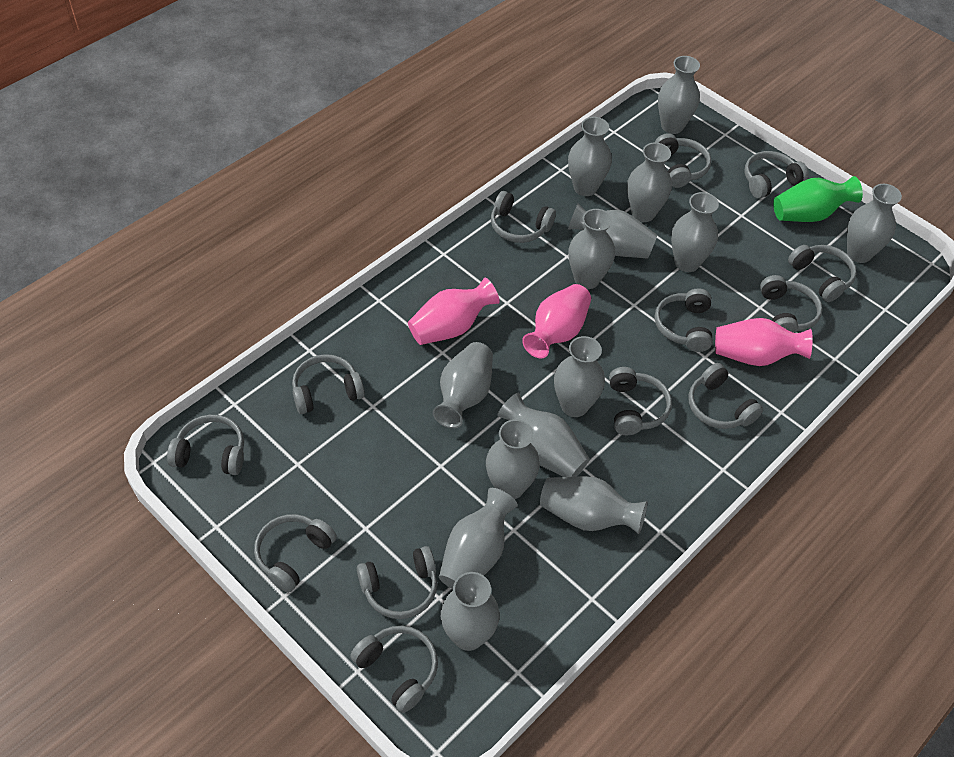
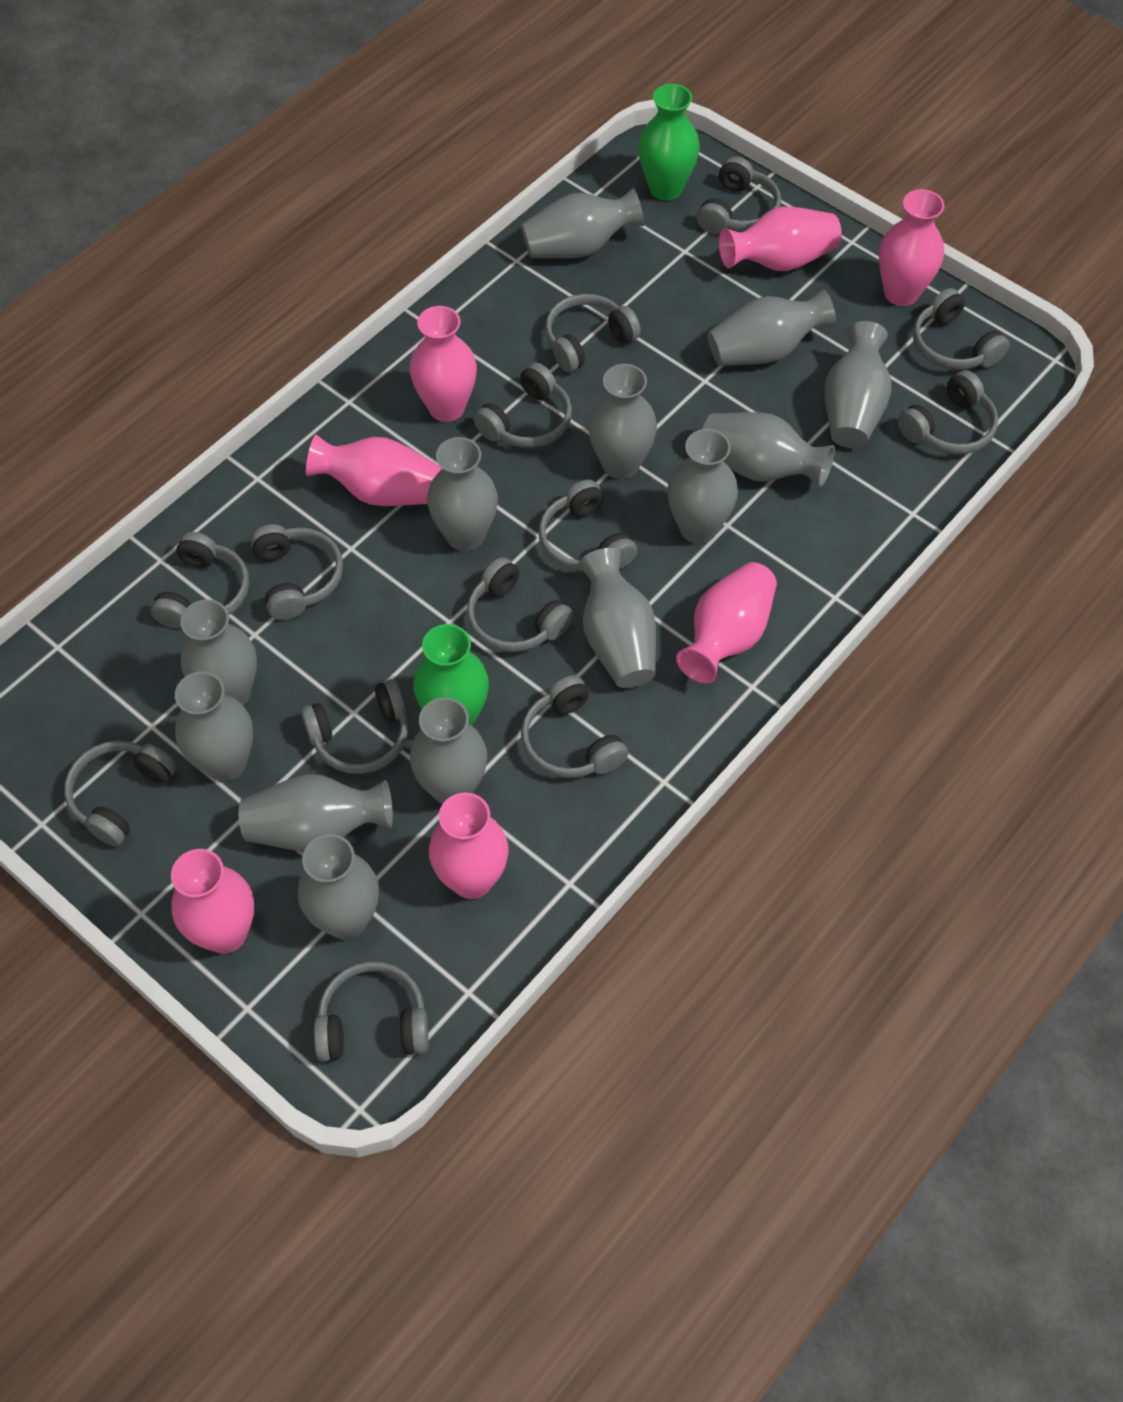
green vase: 1 -> 2
grey vase: 14 -> 13
pink vase: 3 -> 7

